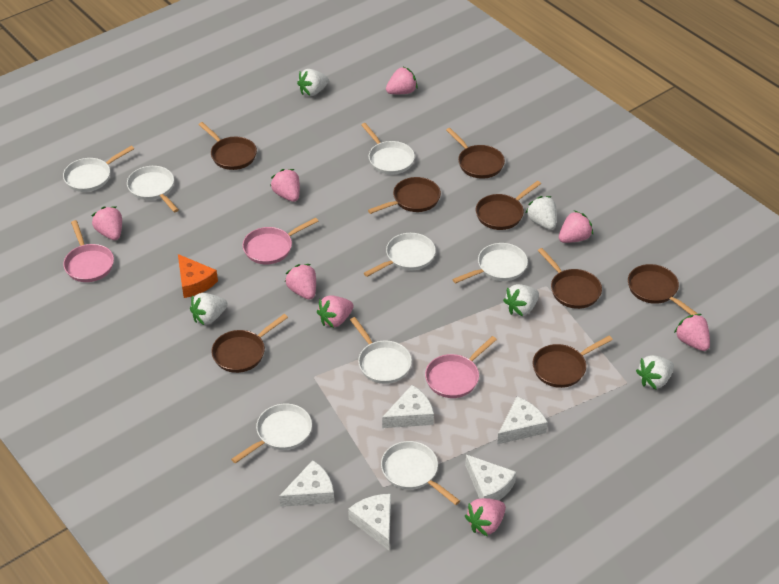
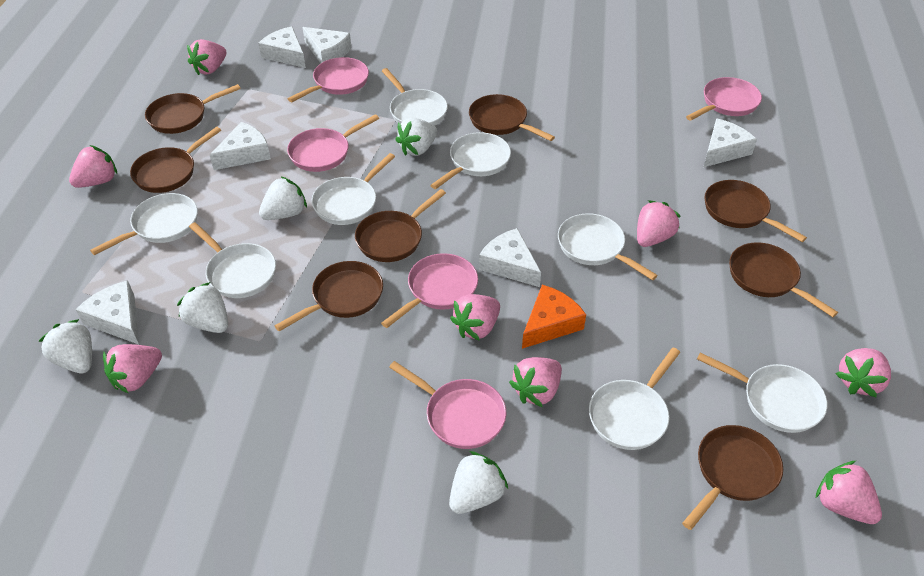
pink pan: 3 -> 5
white cheese: 5 -> 6

